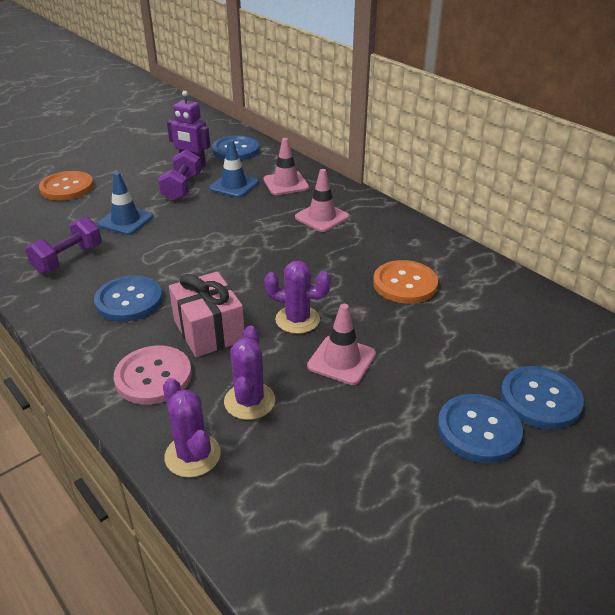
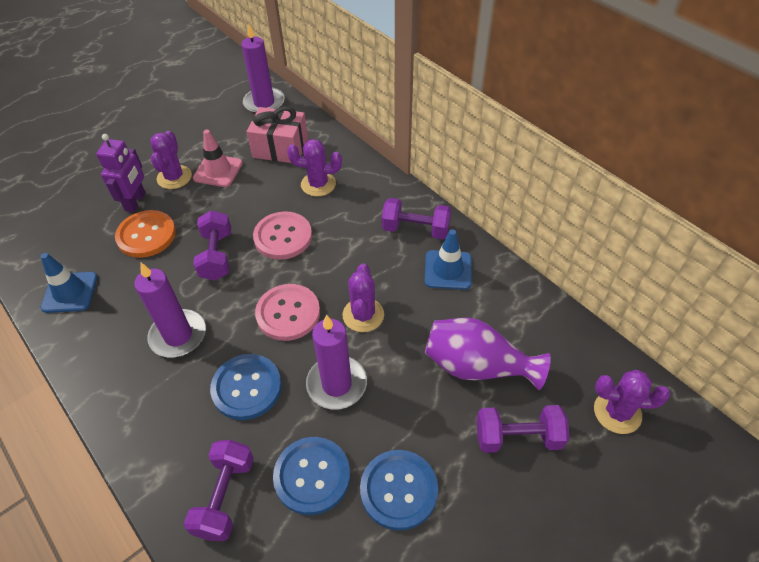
blue button: 4 -> 3
orange button: 2 -> 1
pink button: 1 -> 2
pink traffic cone: 3 -> 1
purple cactus: 3 -> 4
purple candle: 0 -> 3
purple dumbbell: 2 -> 4
purple vase: 0 -> 1

